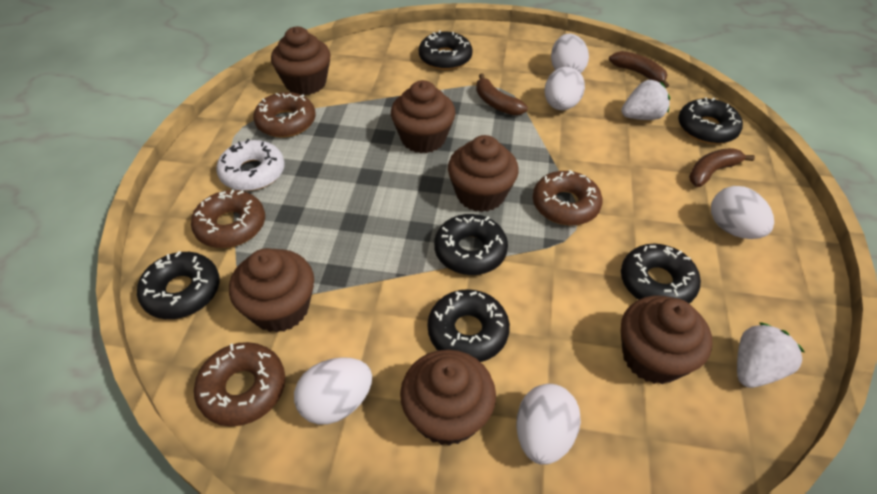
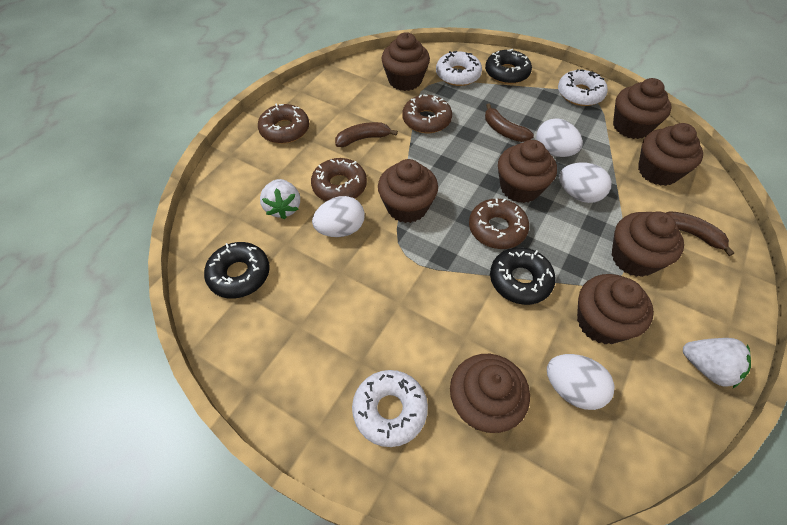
black donut: 6 -> 3
brown cupcake: 6 -> 8
white donut: 1 -> 3
white egg: 5 -> 4

